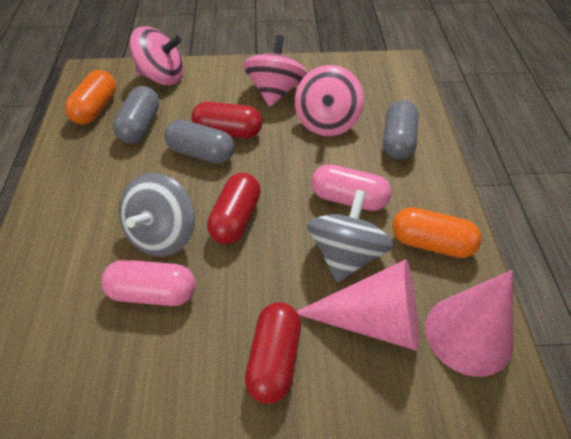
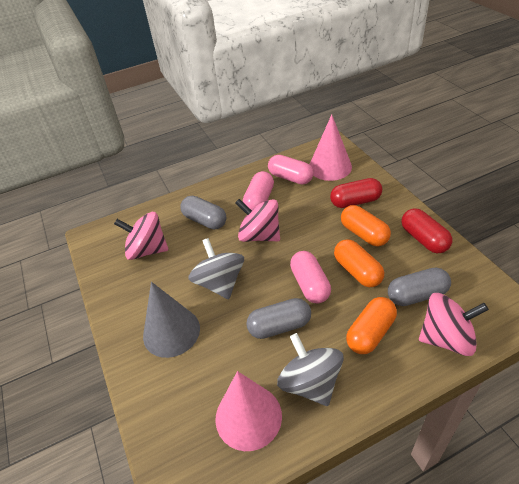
grey cone: 0 -> 1
orange capsule: 2 -> 3
pink capsule: 2 -> 3
red capsule: 3 -> 2

